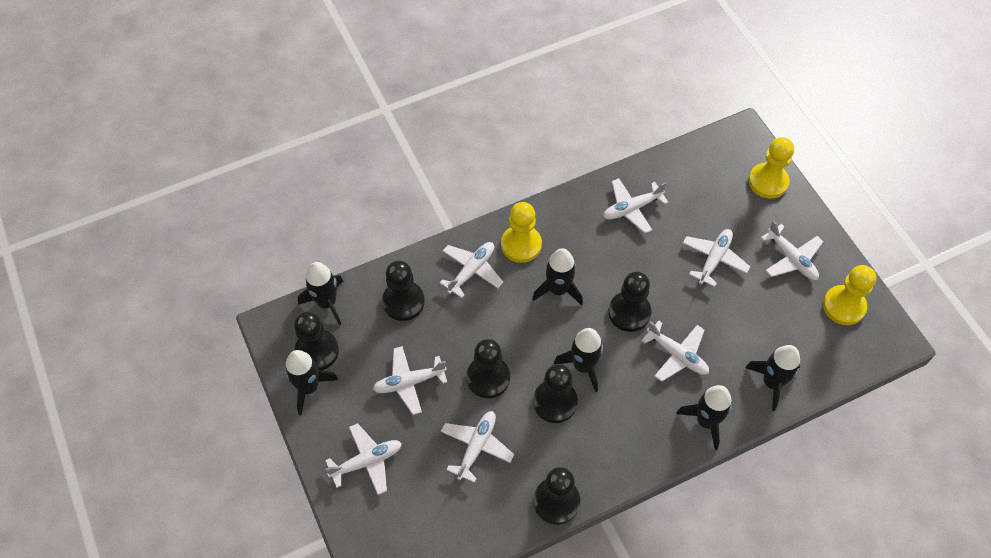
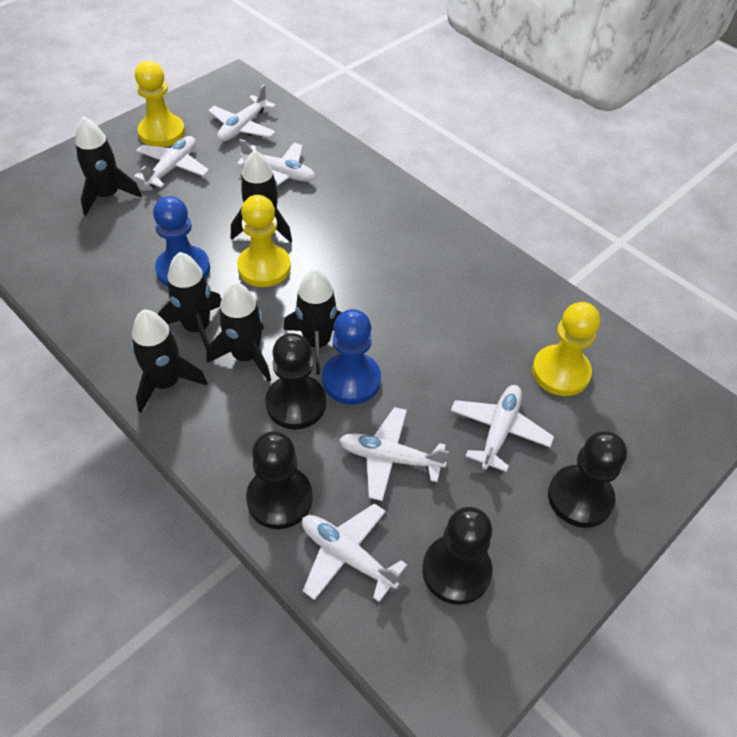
black pawn: 6 -> 4
blue pawn: 0 -> 2
white plane: 8 -> 6

